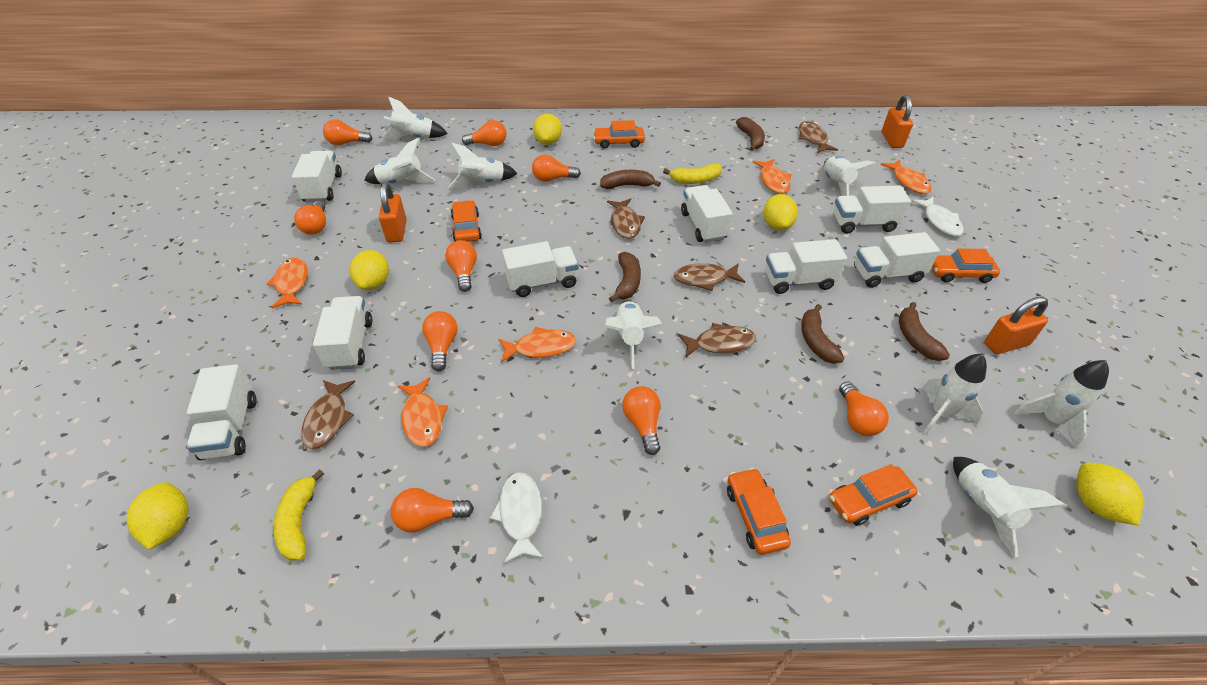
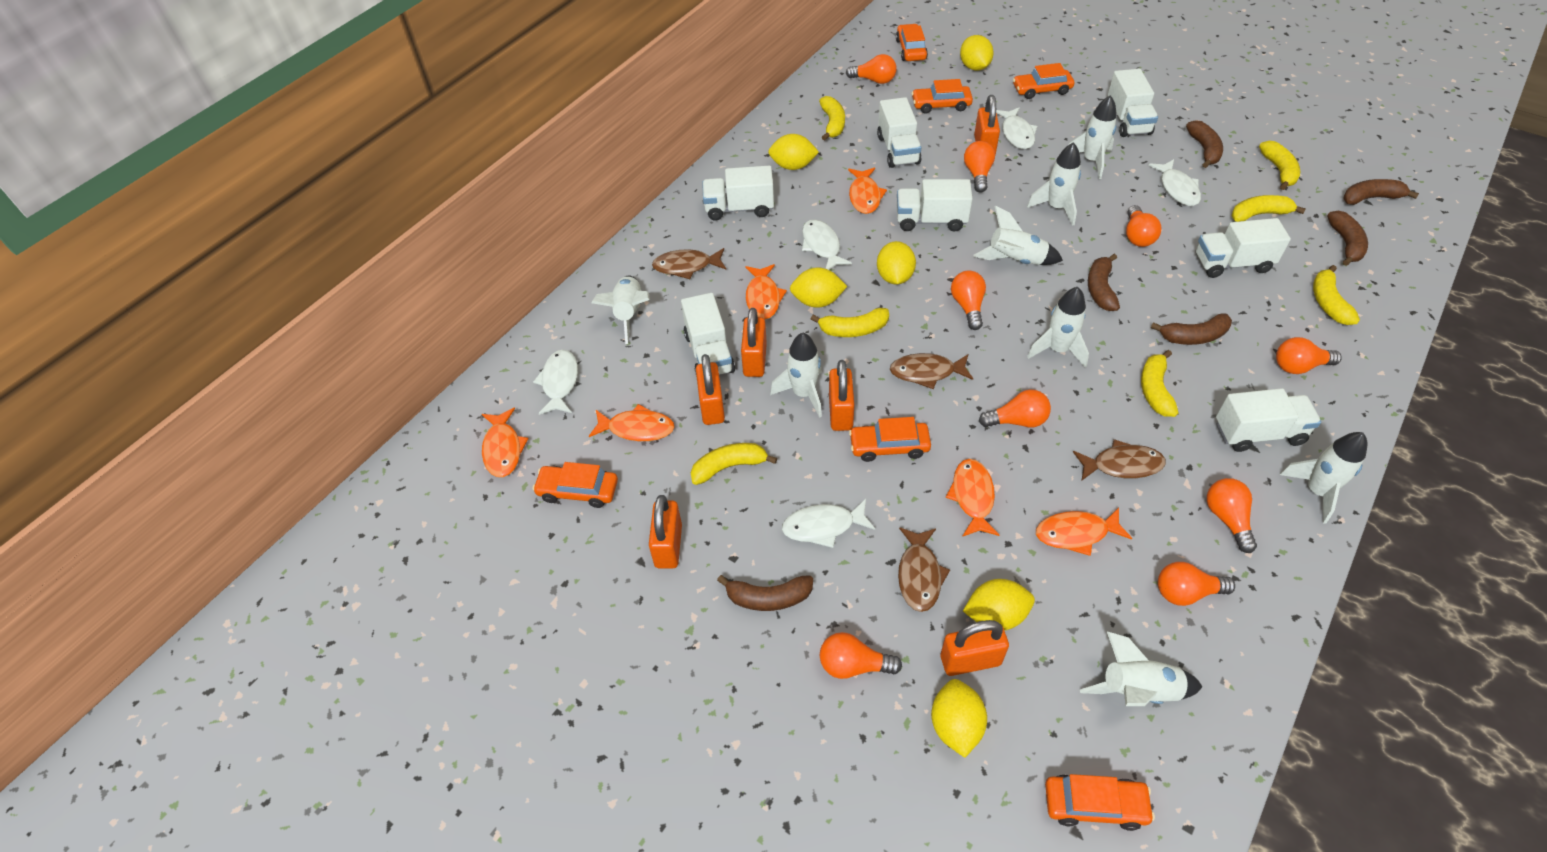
brown banana: 5 -> 6
brown fish: 5 -> 4
orange car: 5 -> 6
orange fish: 5 -> 6
orange padlock: 3 -> 6
white fish: 2 -> 5
white truck: 8 -> 7
yellow banana: 2 -> 7
yellow lemon: 5 -> 6

